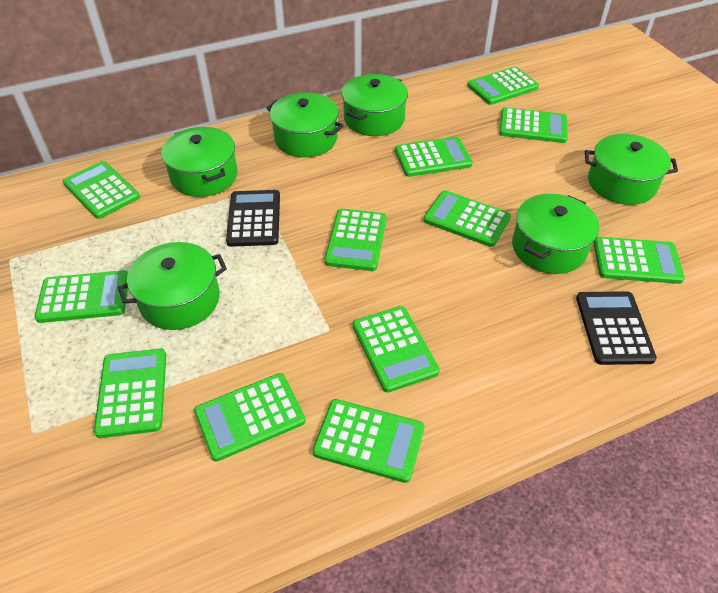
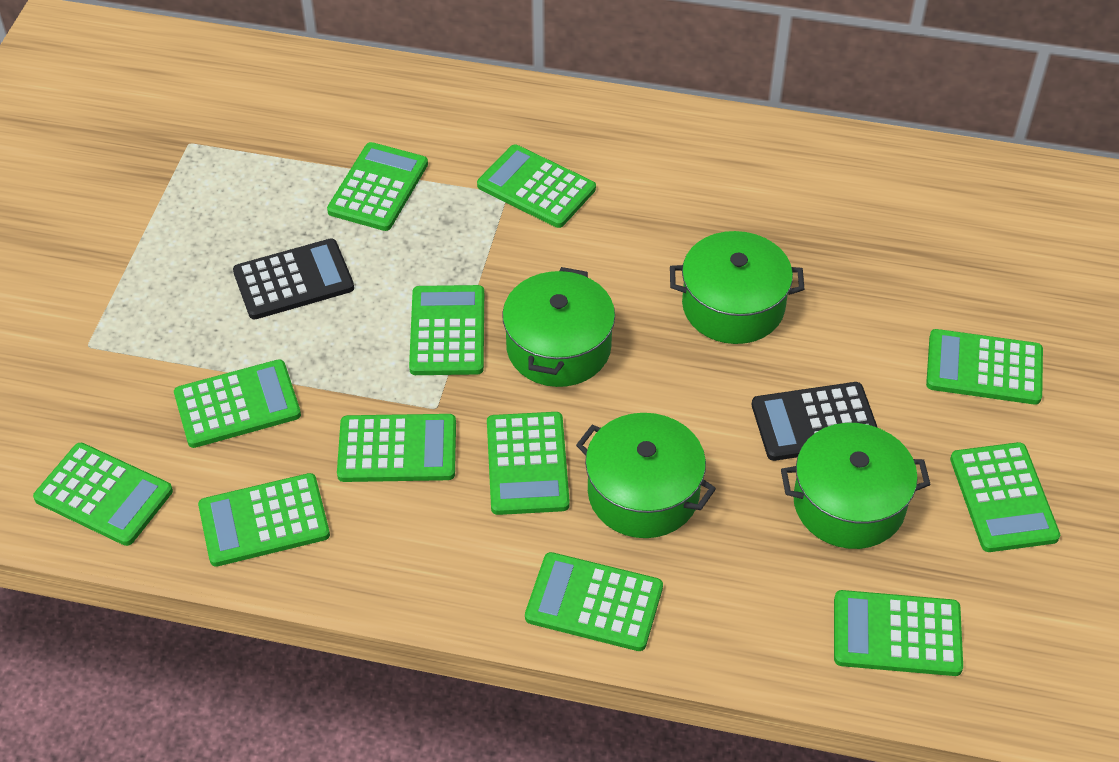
green pot: 6 -> 4

